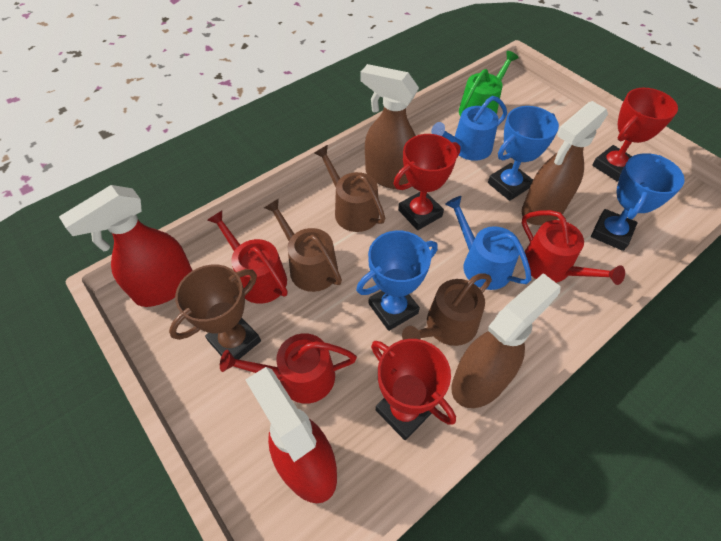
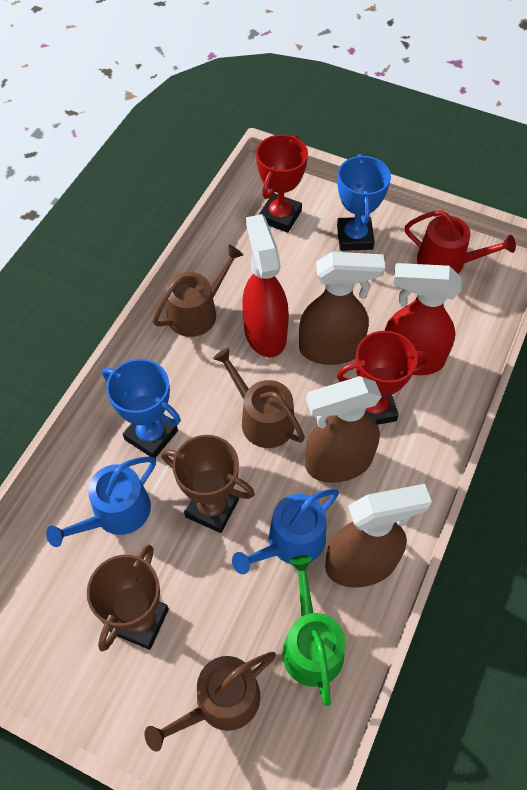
blue trophy: 3 -> 2
brown trophy: 1 -> 2
red trophy: 3 -> 2
red watering can: 3 -> 1

